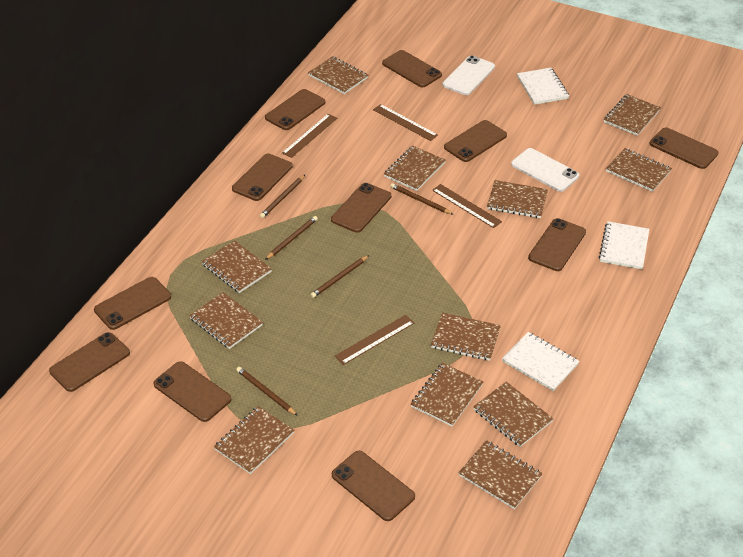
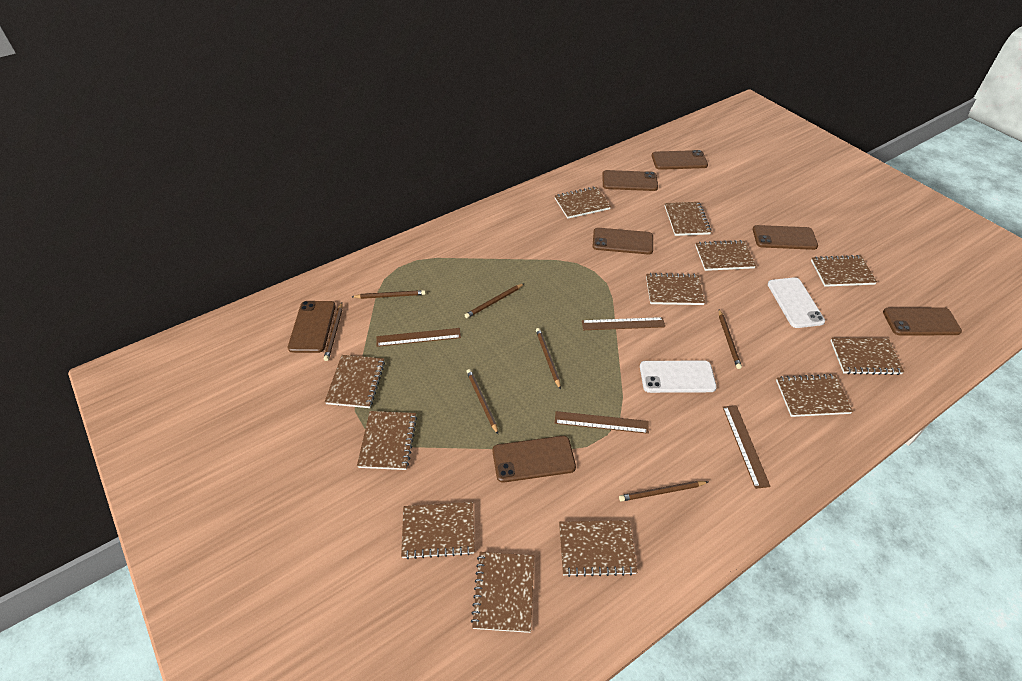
brown pencil: 5 -> 7
brown phone: 11 -> 7
white notebook: 3 -> 0

